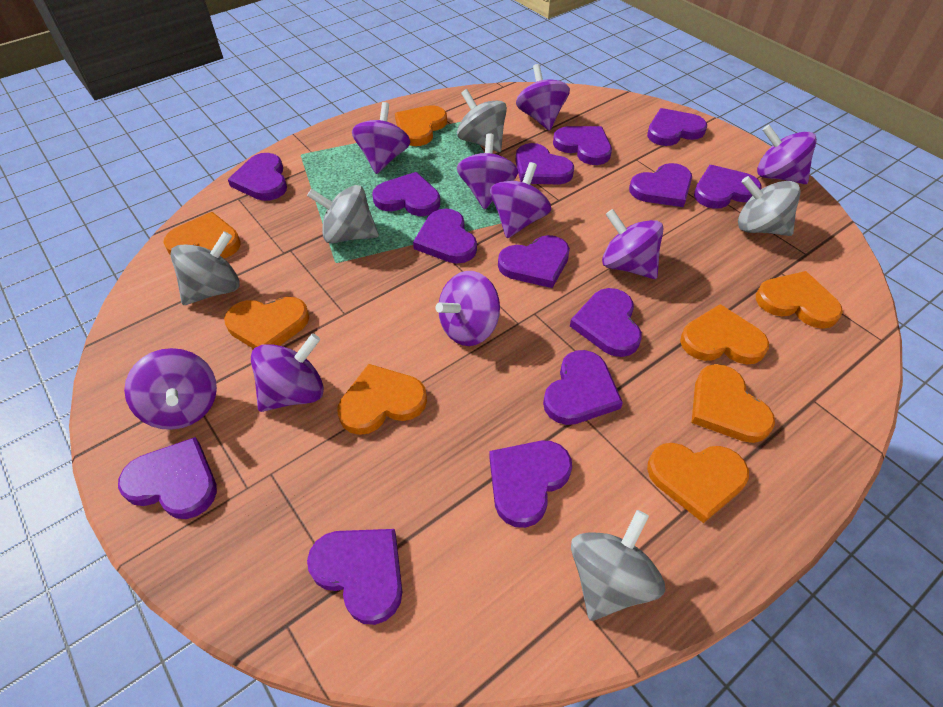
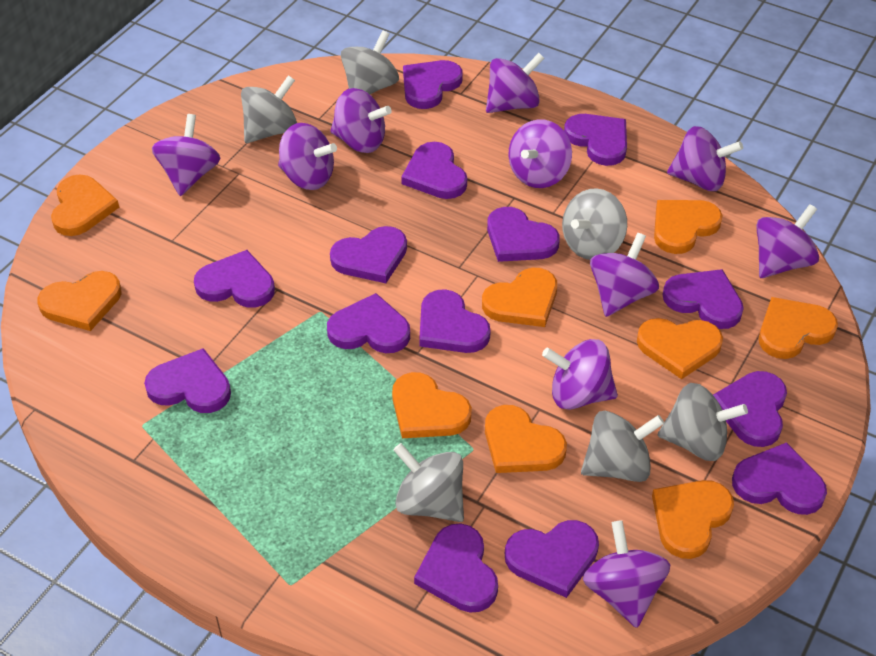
grey spinning top: 5 -> 6
orange heart: 8 -> 9
purple spinning top: 9 -> 10

